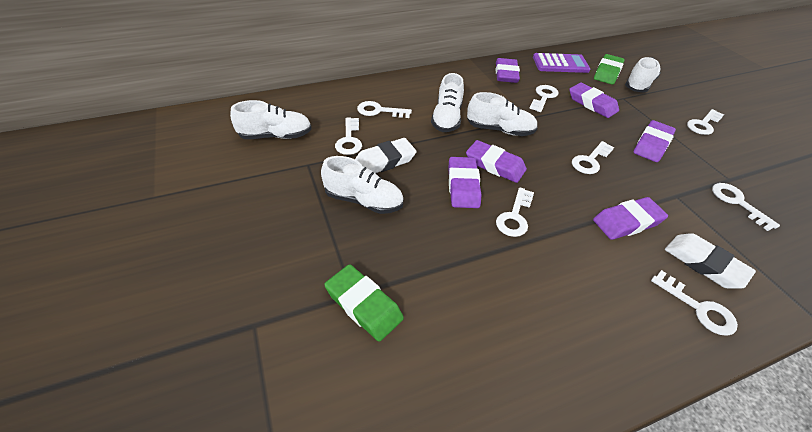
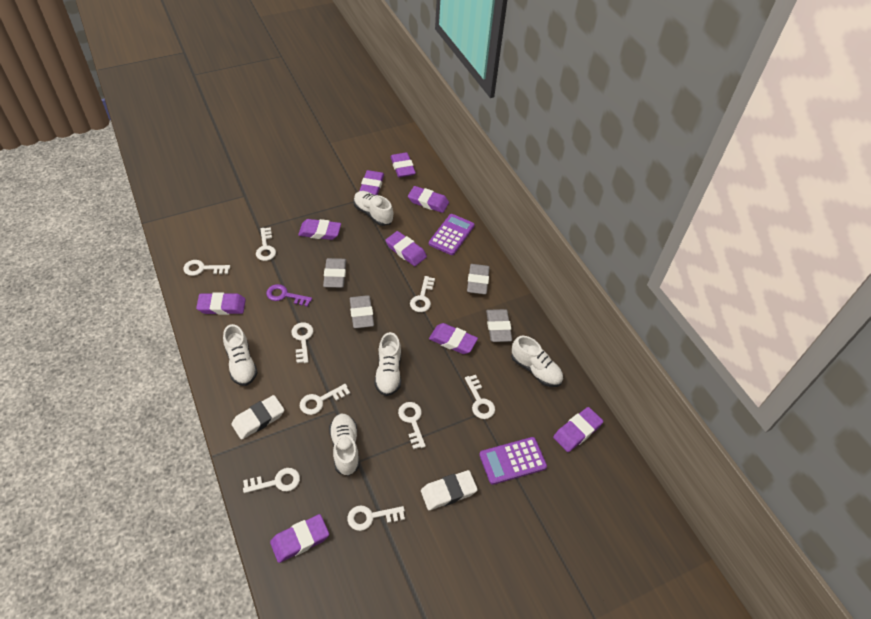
green eraser: 2 -> 0
grey eraser: 0 -> 4
purple calculator: 1 -> 2
purple eraser: 6 -> 9
purple key: 0 -> 1
white key: 8 -> 9

